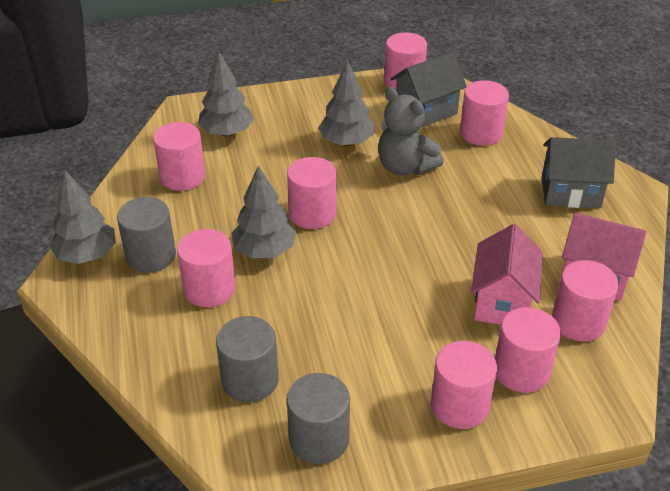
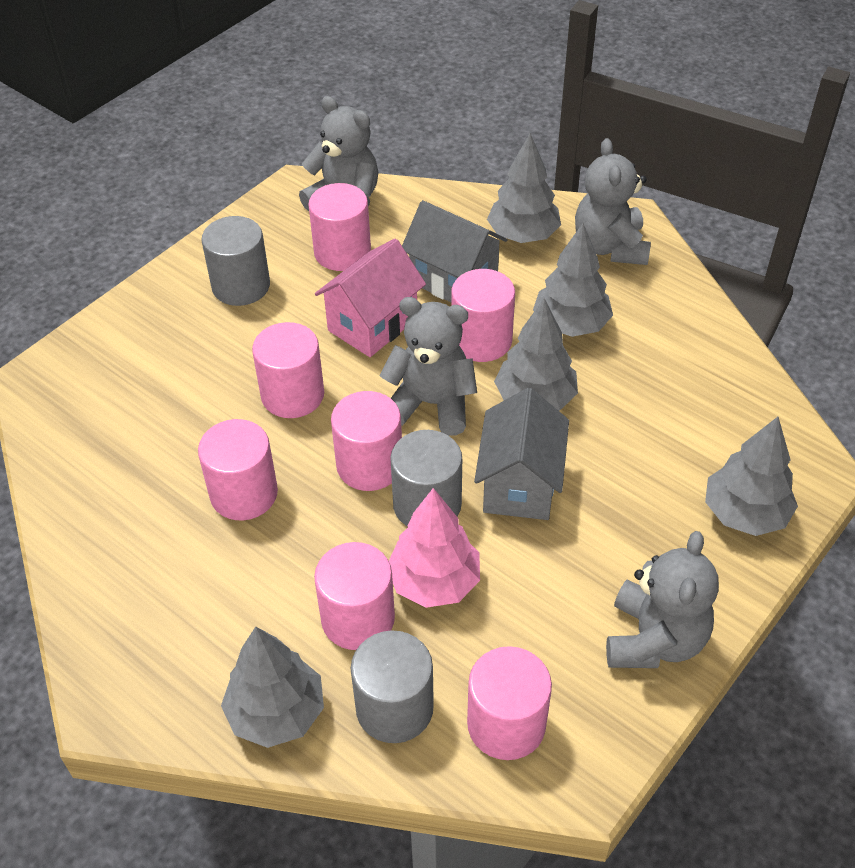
grey teddy bear: 1 -> 4
grey tree: 4 -> 5
pink cylinder: 8 -> 7
pink house: 2 -> 1
pink tree: 0 -> 1

